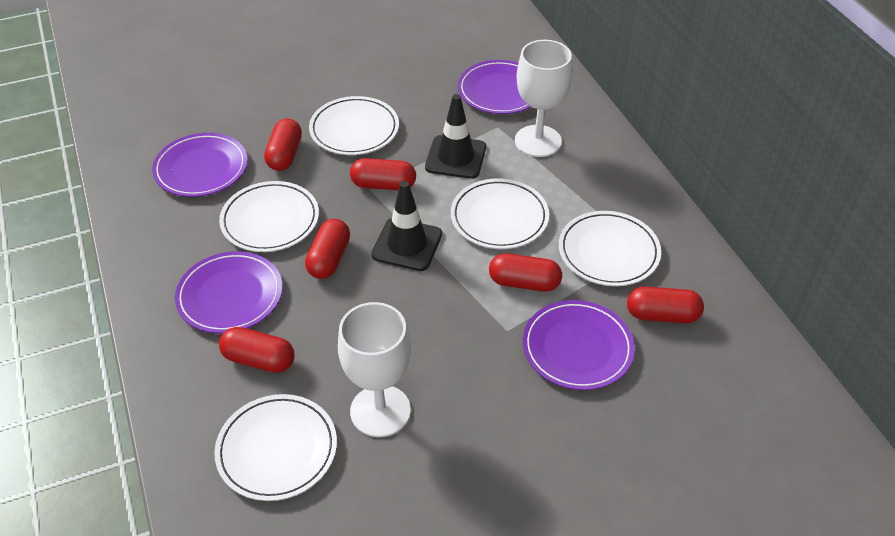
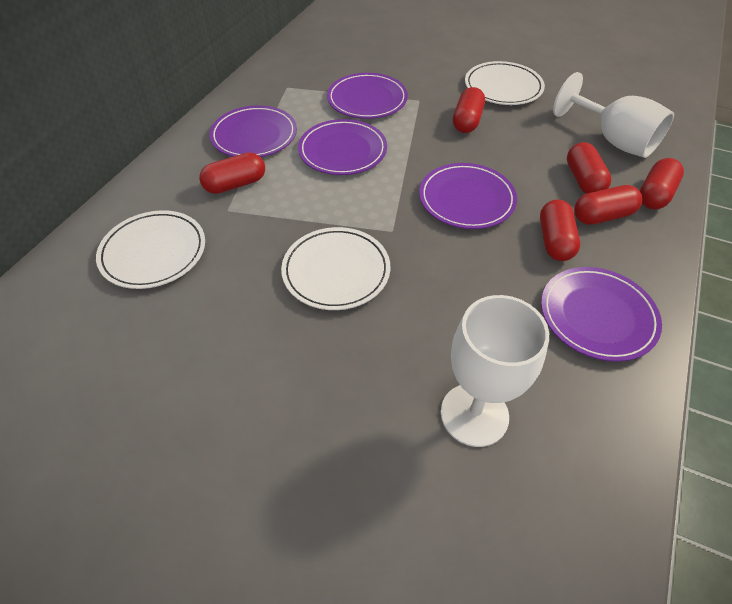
black traffic cone: 2 -> 0
purple plate: 4 -> 5
white plate: 5 -> 3

